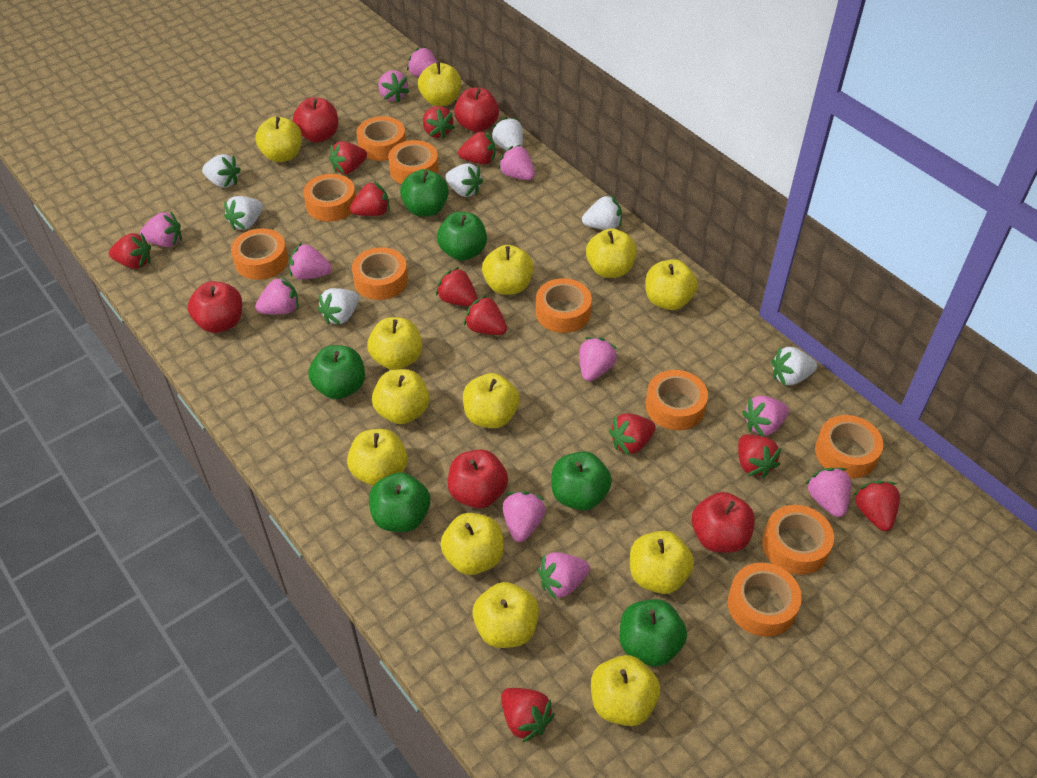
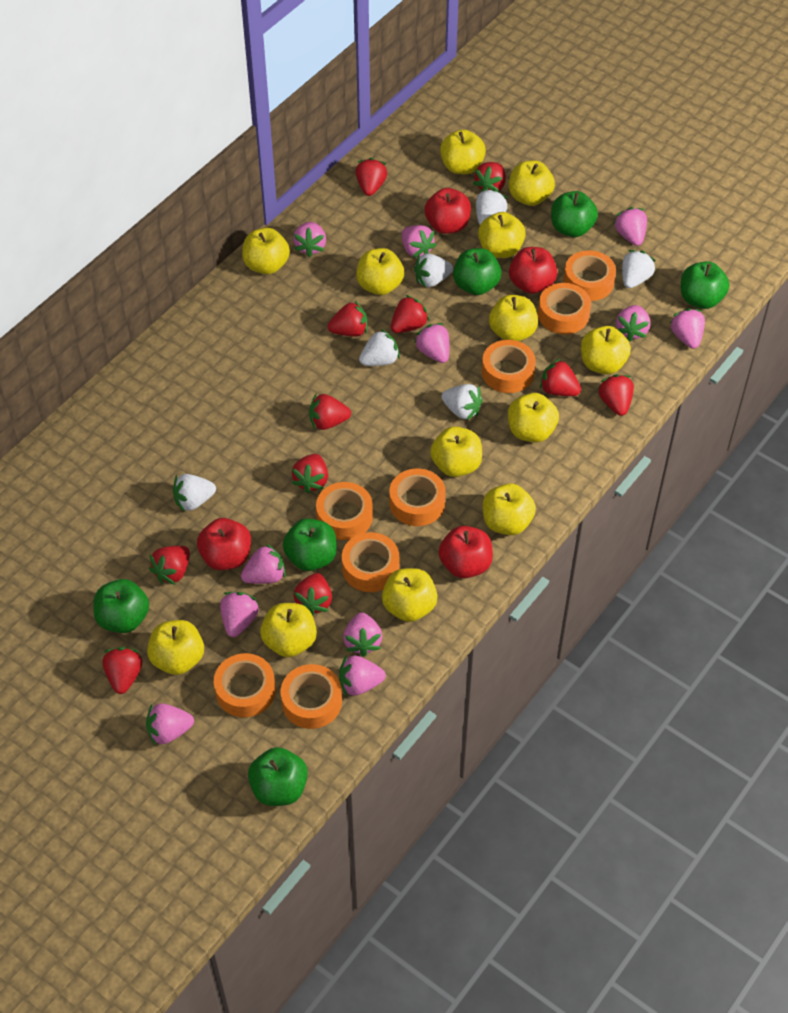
orange tape: 10 -> 8
red apple: 5 -> 4
white strawberry: 7 -> 6

